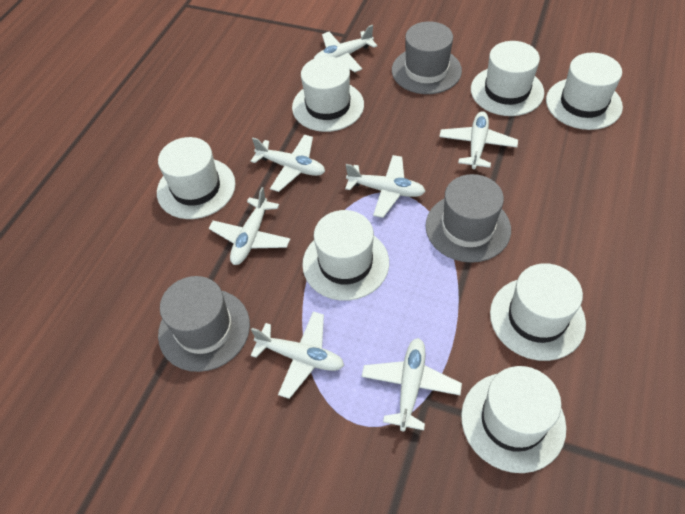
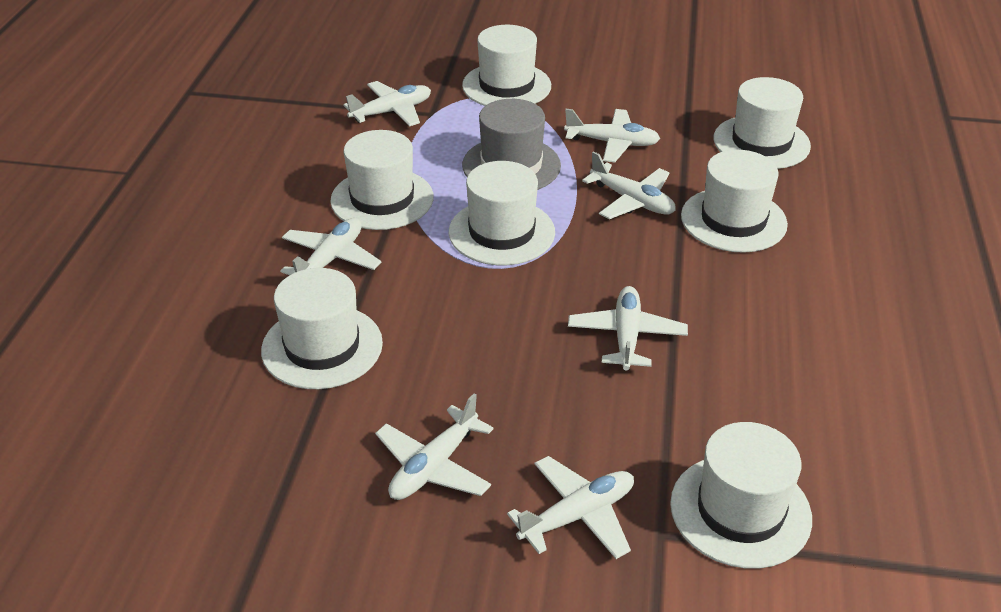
grey hat: 3 -> 1

